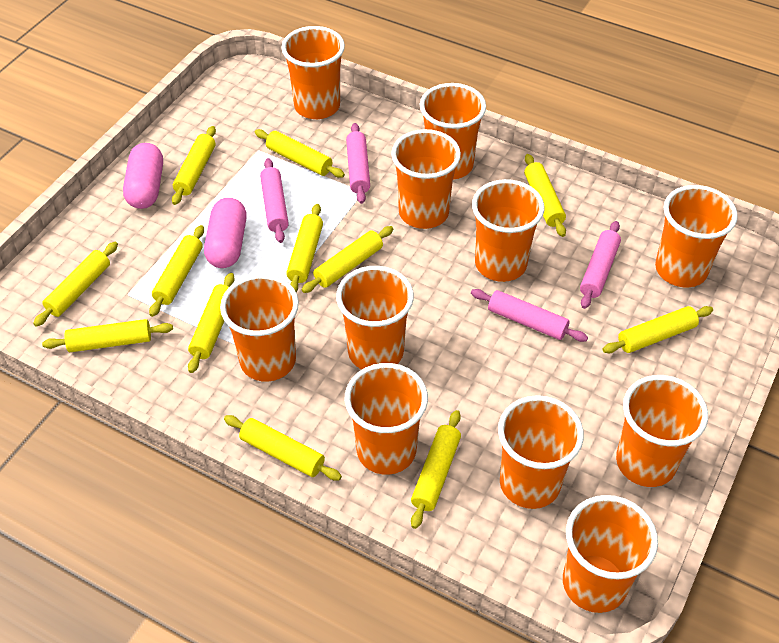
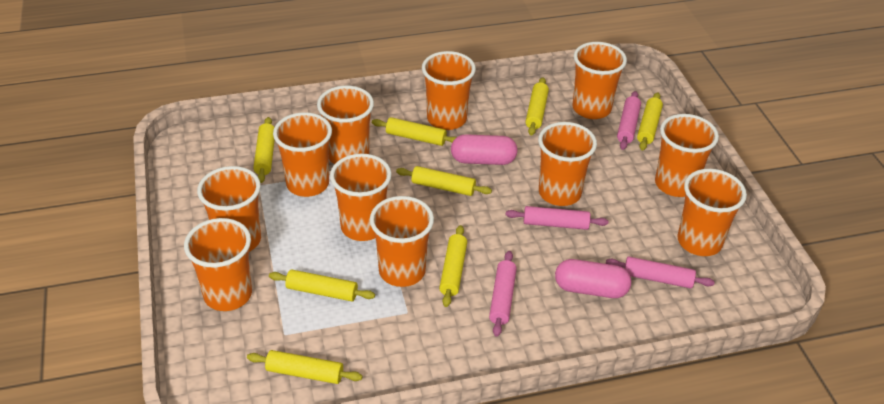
yellow rolling pin: 12 -> 8

